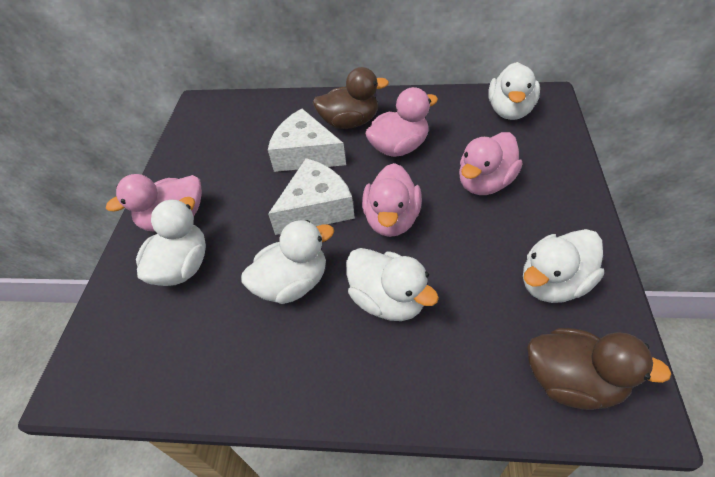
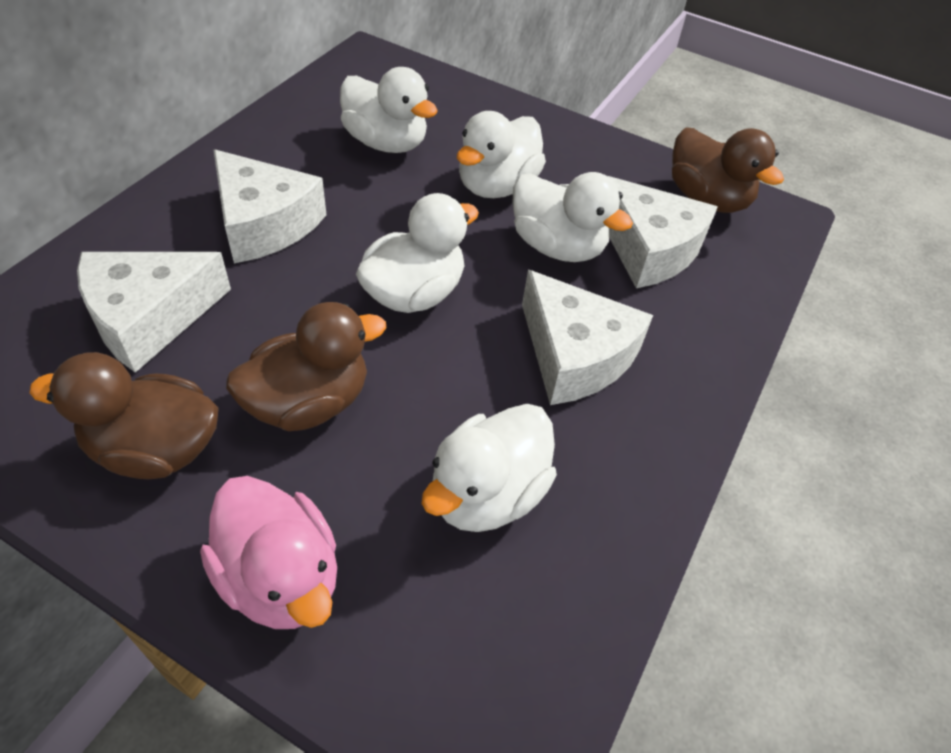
brown duck: 2 -> 3
pink duck: 4 -> 1
white cheese: 2 -> 4

